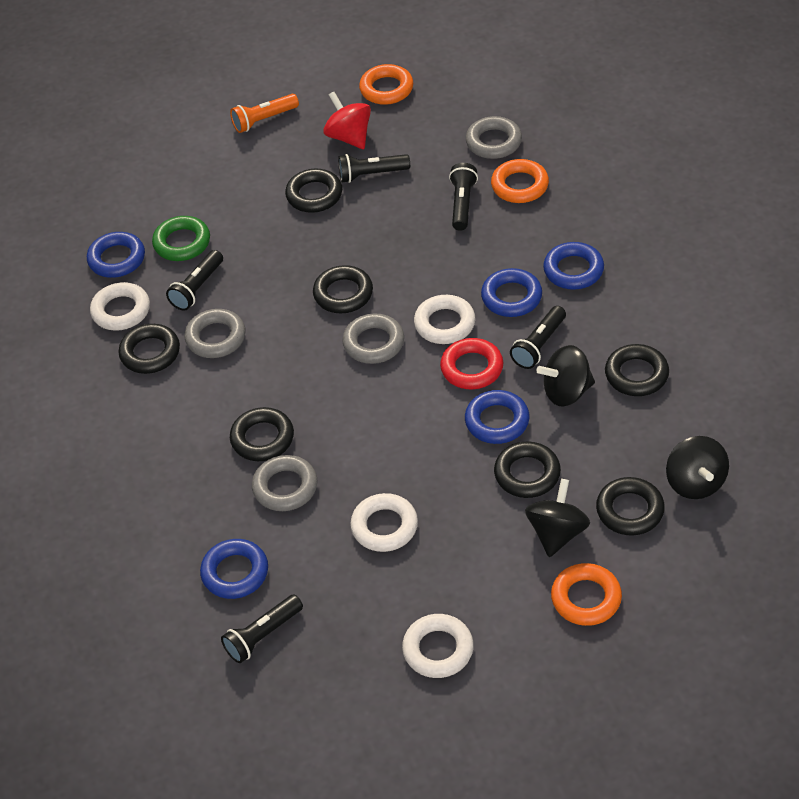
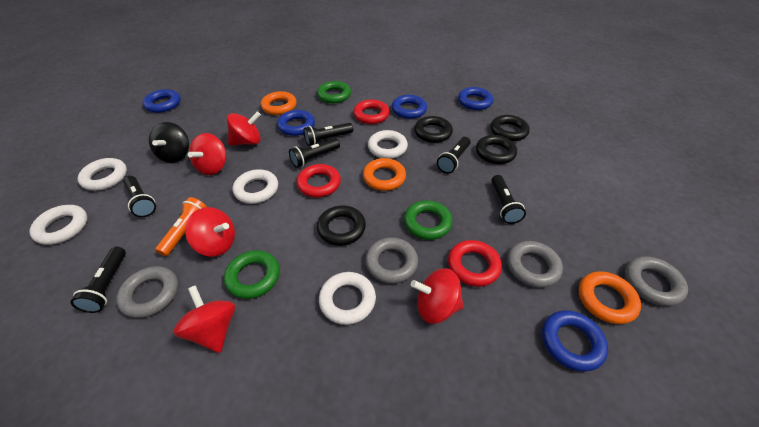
black flashlight: 5 -> 6
black ring: 7 -> 4
black spinning top: 3 -> 1
green ring: 1 -> 3
red ring: 1 -> 3
red spinning top: 1 -> 5
white ring: 4 -> 5

